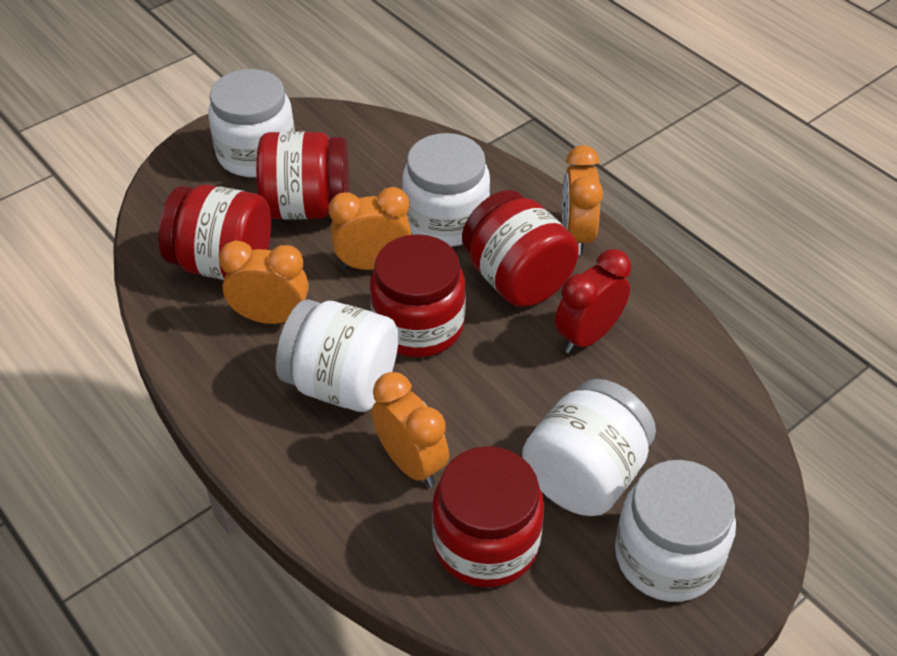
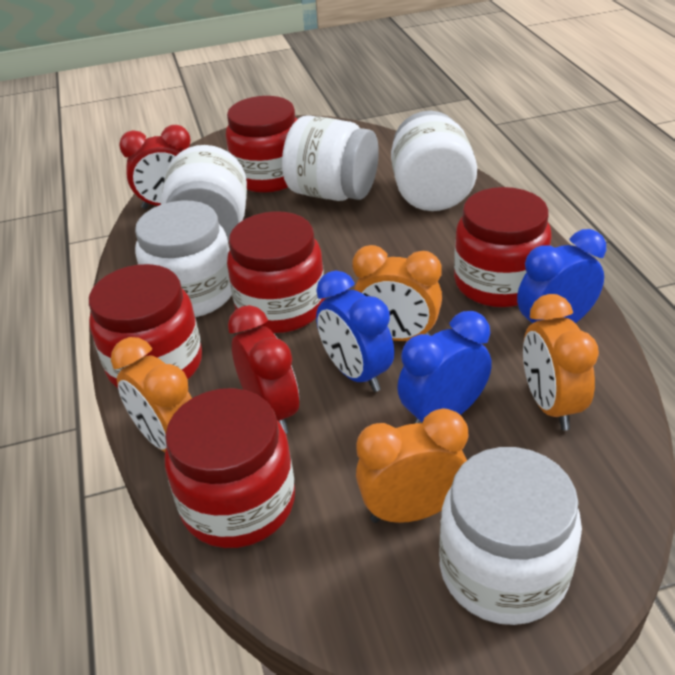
blue clock: 0 -> 3
red clock: 1 -> 2

